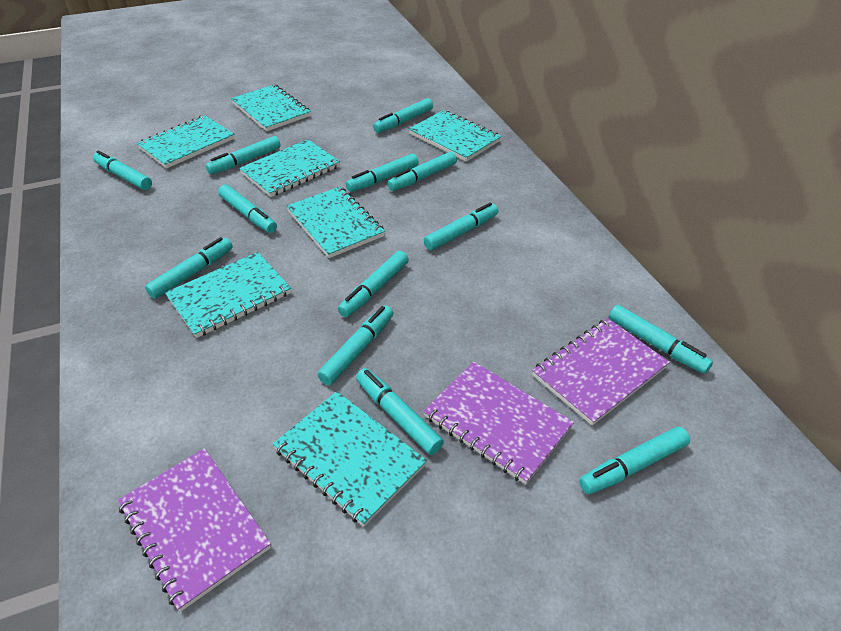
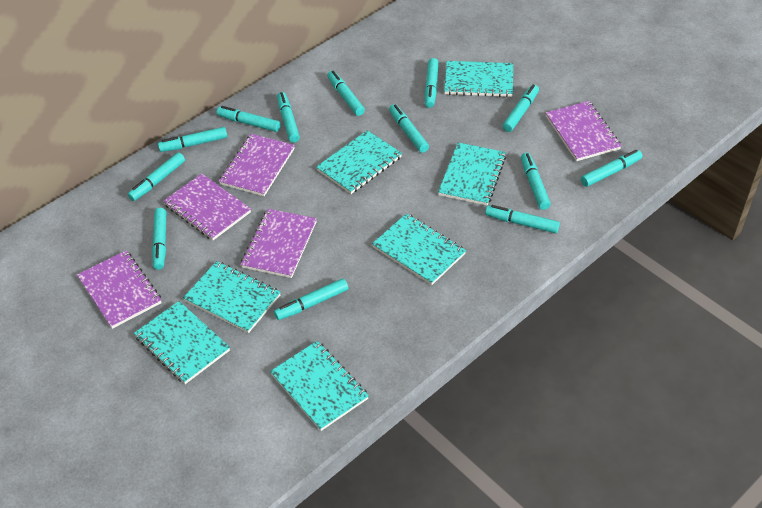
purple notebook: 3 -> 5

